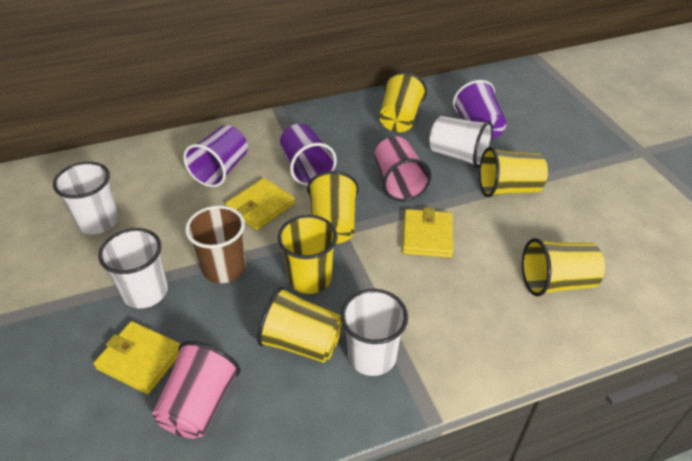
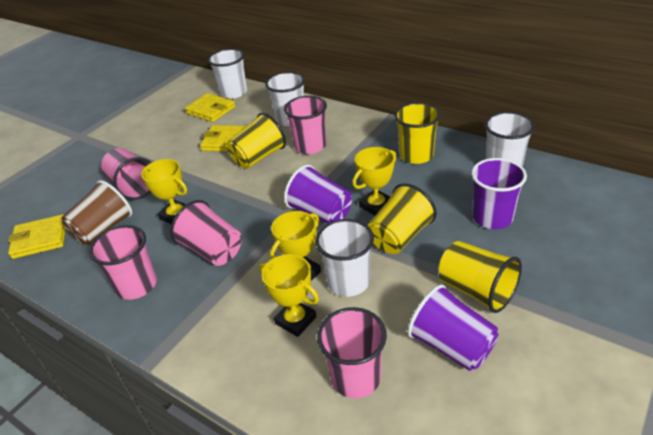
pink cup: 2 -> 5
yellow cup: 6 -> 4
yellow trophy: 0 -> 4

